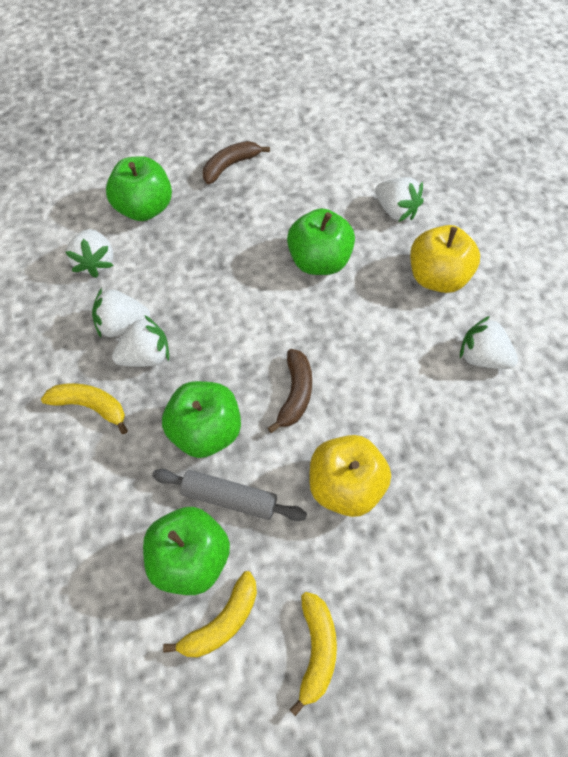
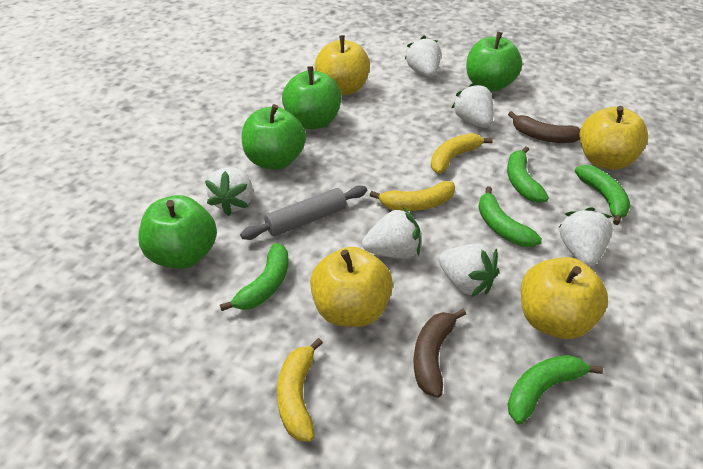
green banana: 0 -> 5
white strawberry: 5 -> 6
yellow apple: 2 -> 4

